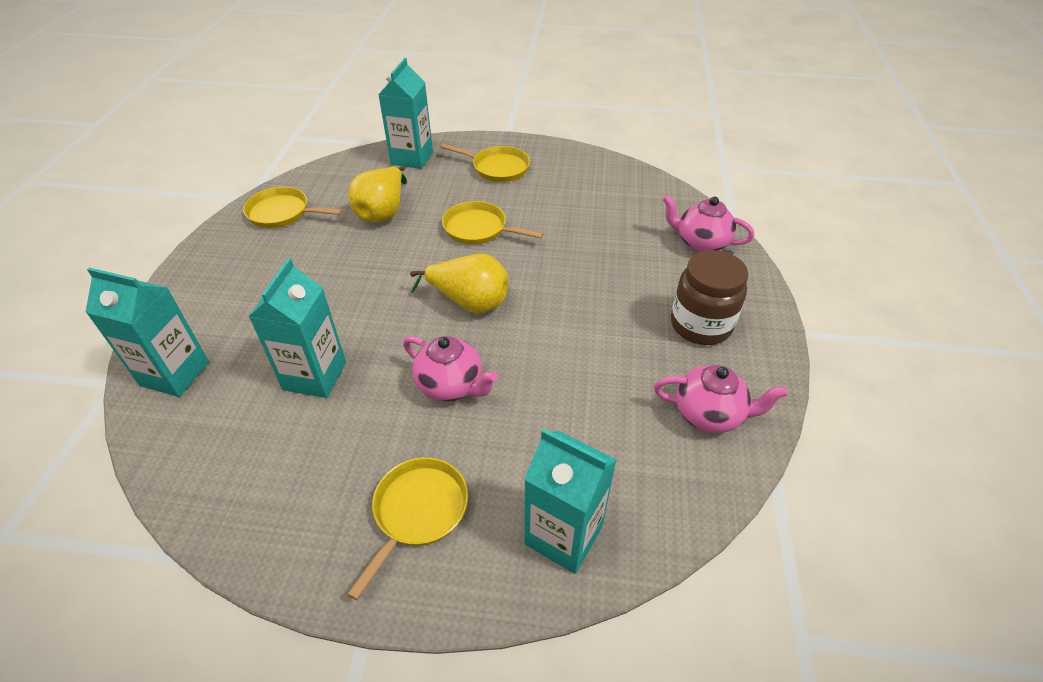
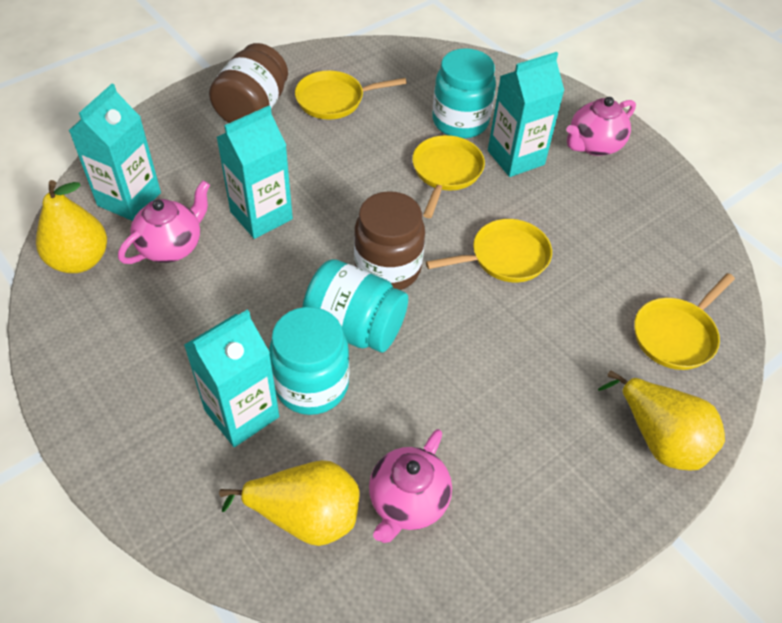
brown jar: 1 -> 2
turquoise jar: 0 -> 3
yellow pear: 2 -> 3

